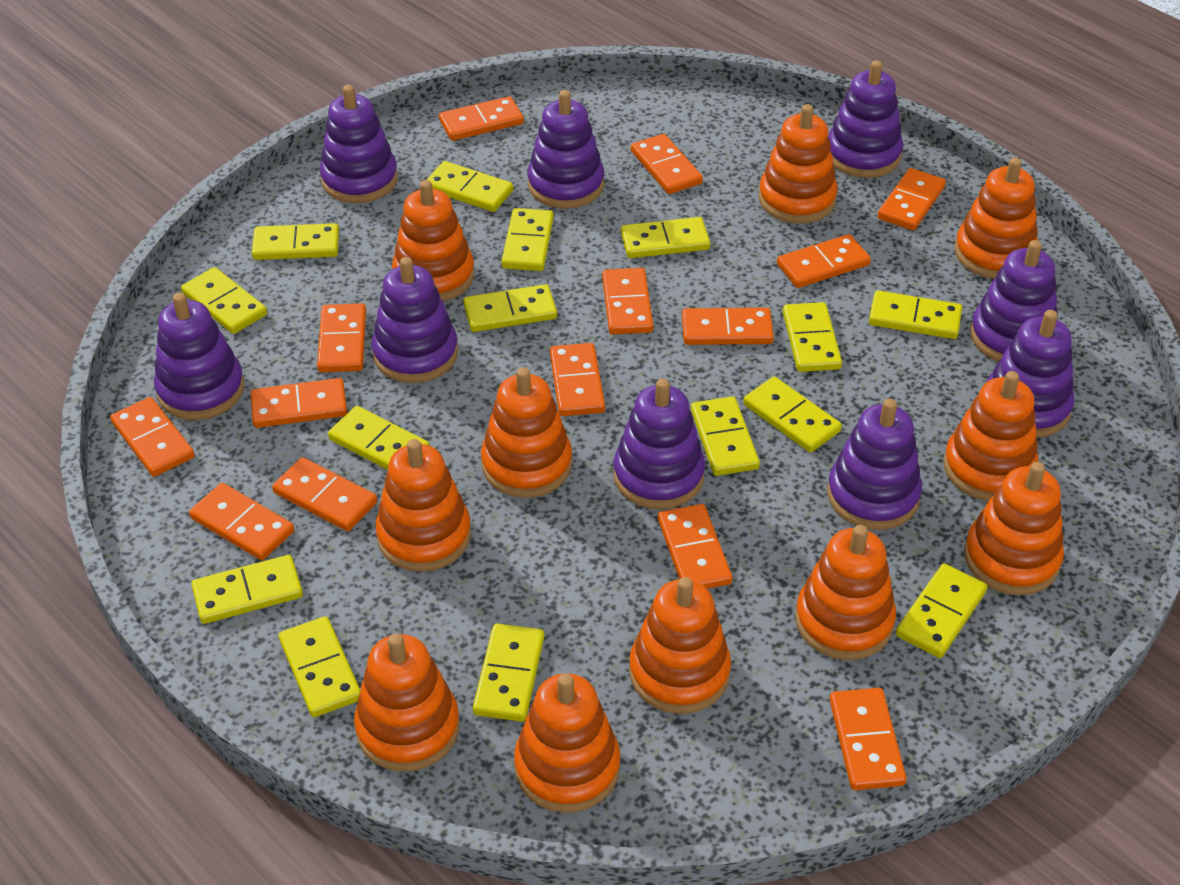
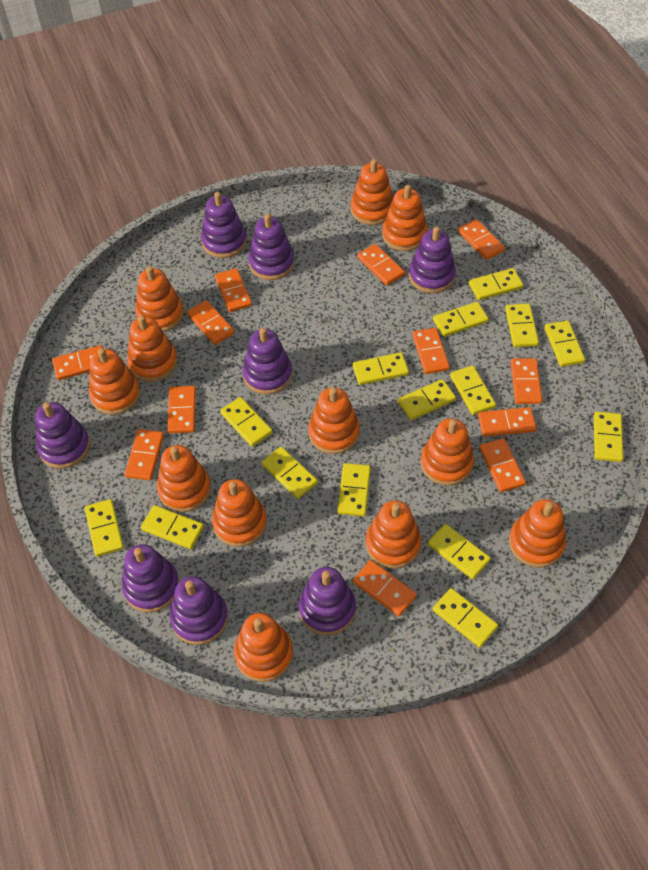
orange domino: 14 -> 12
orange stacking toy: 11 -> 12
purple stacking toy: 9 -> 8

